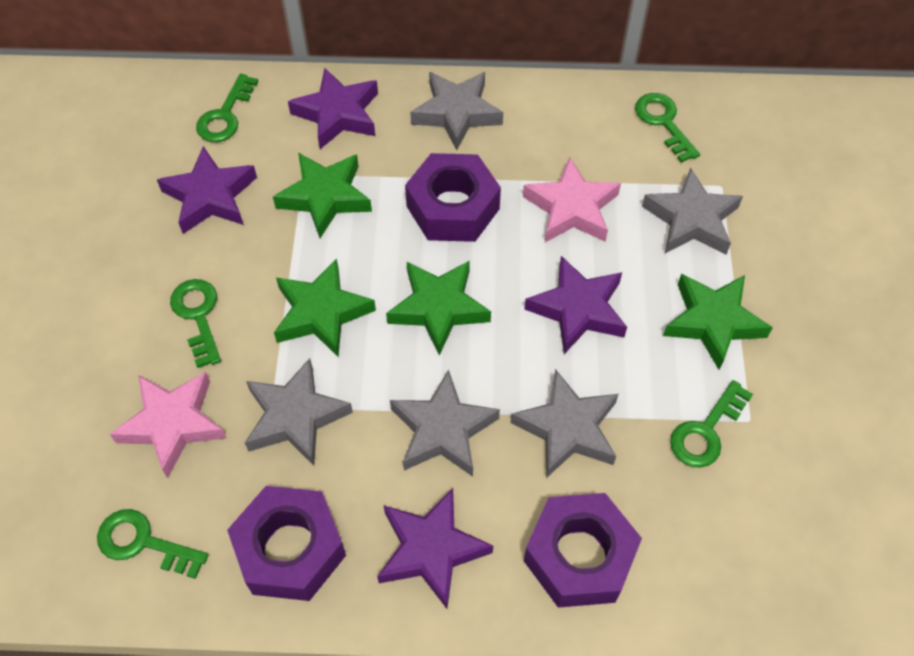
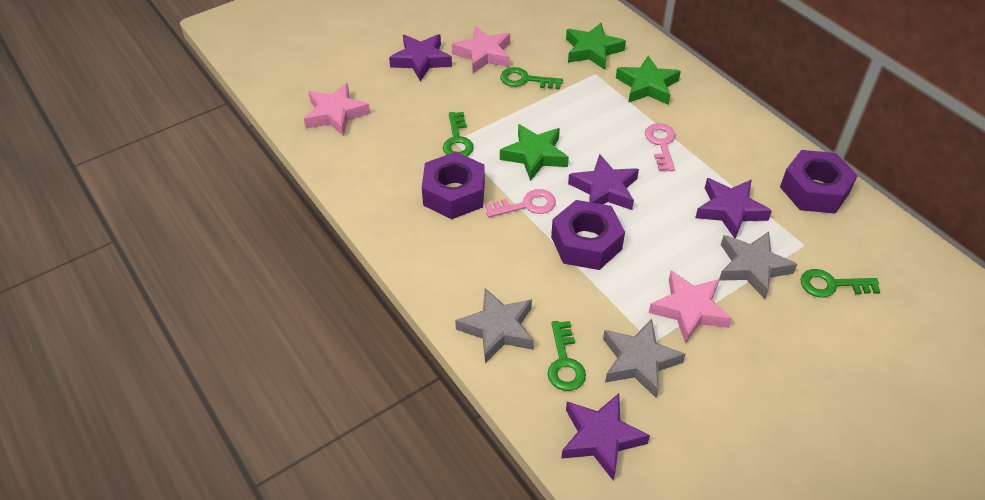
green key: 5 -> 4
green star: 4 -> 3
grey star: 5 -> 3
pink key: 0 -> 2
pink star: 2 -> 3

